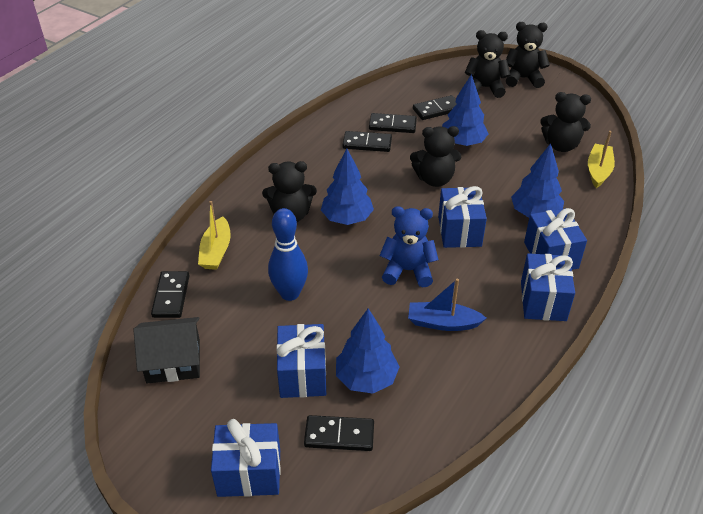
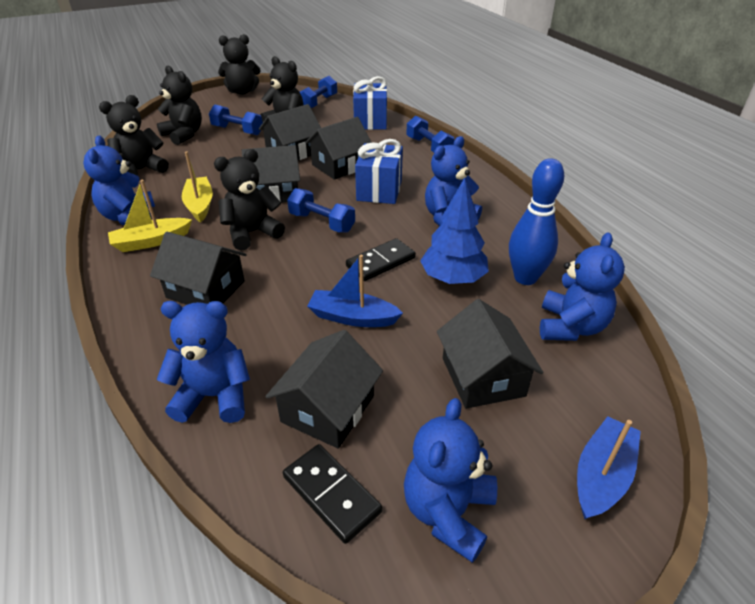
black domino: 5 -> 2
black house: 1 -> 6
blue boat: 1 -> 2
blue dumbbell: 0 -> 4
blue gift: 5 -> 2
blue teddy bear: 1 -> 5
blue tree: 4 -> 1

